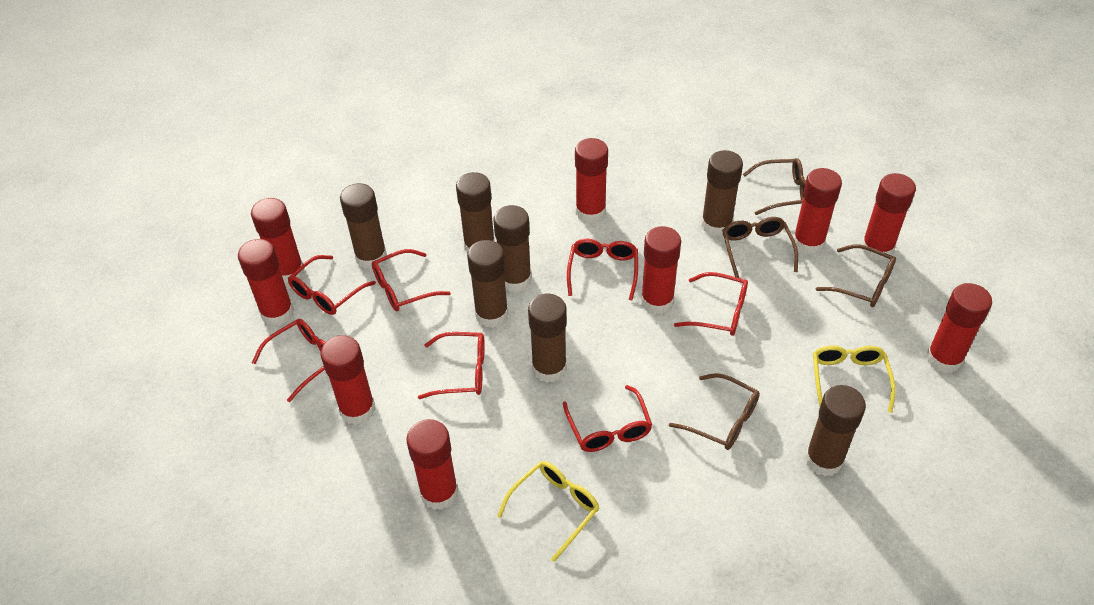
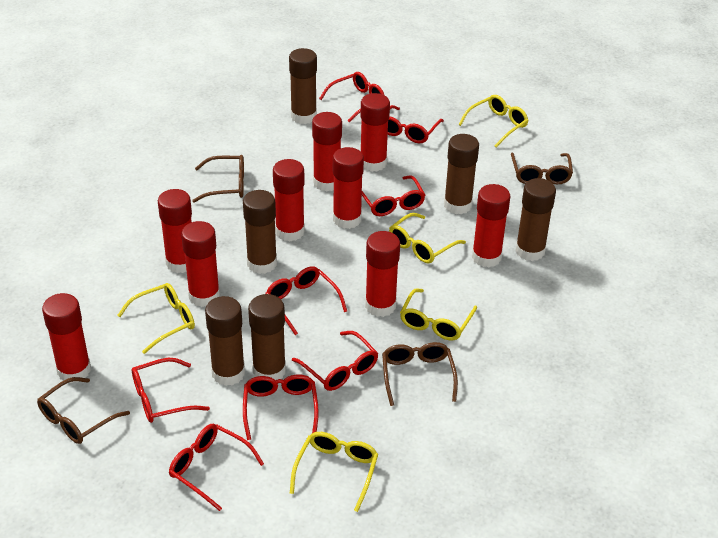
brown glue stick: 7 -> 6
red glasses: 7 -> 8
yellow glasses: 2 -> 5

